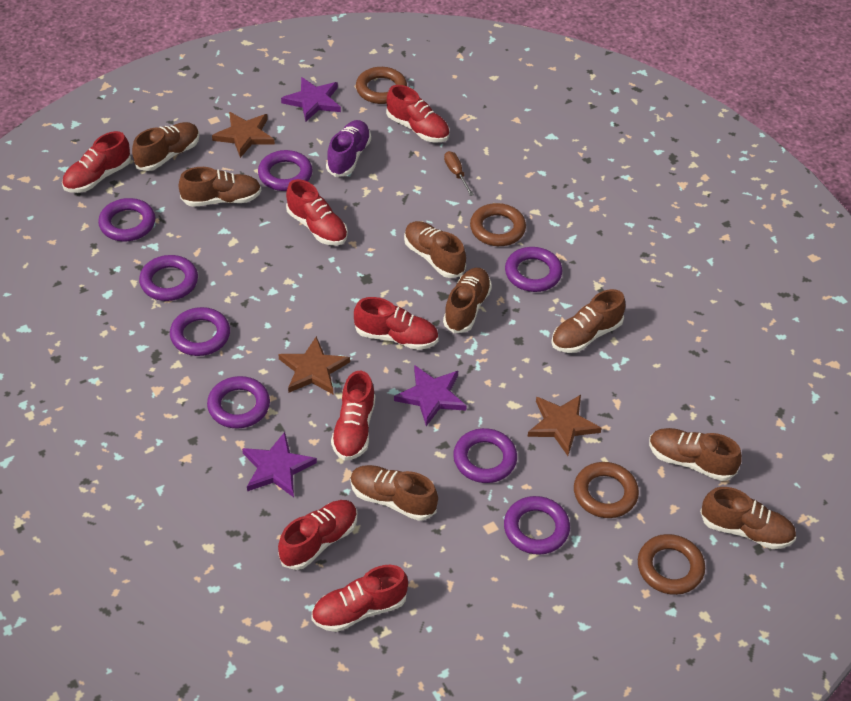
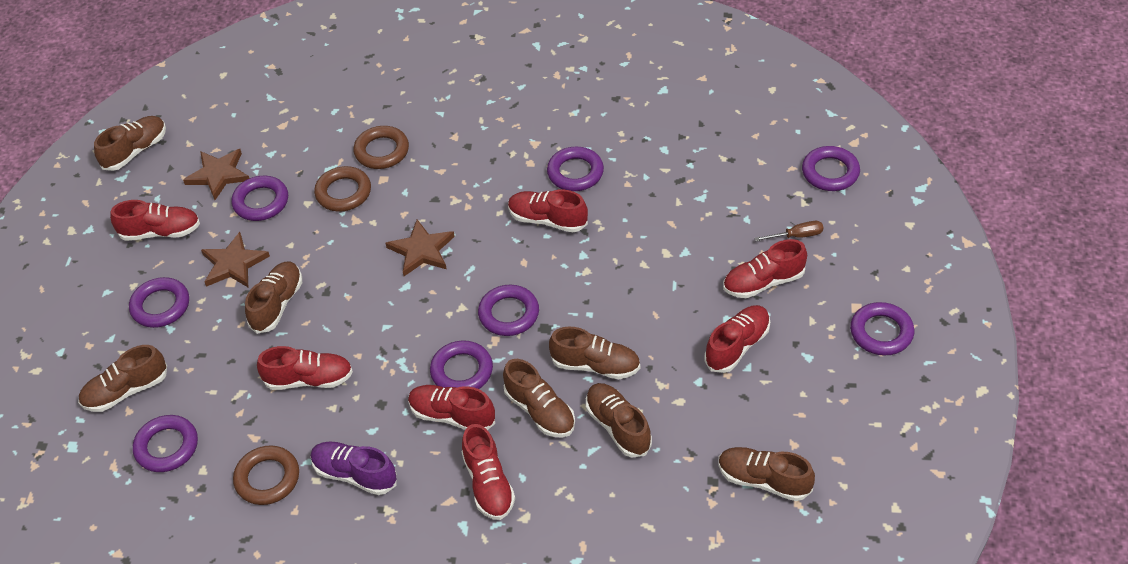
brown ring: 4 -> 3
brown shoe: 8 -> 7
purple star: 3 -> 0

